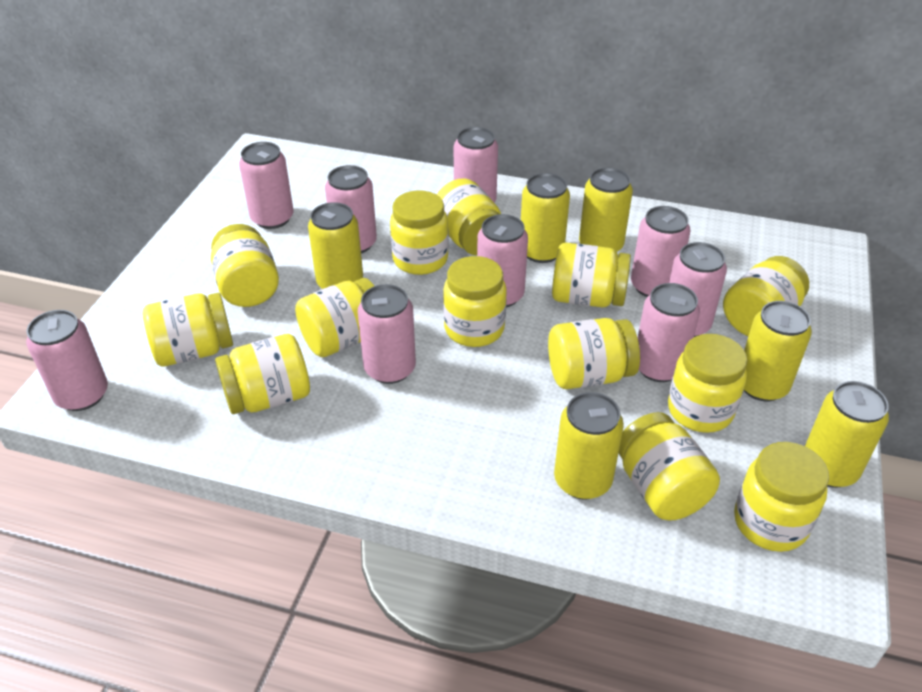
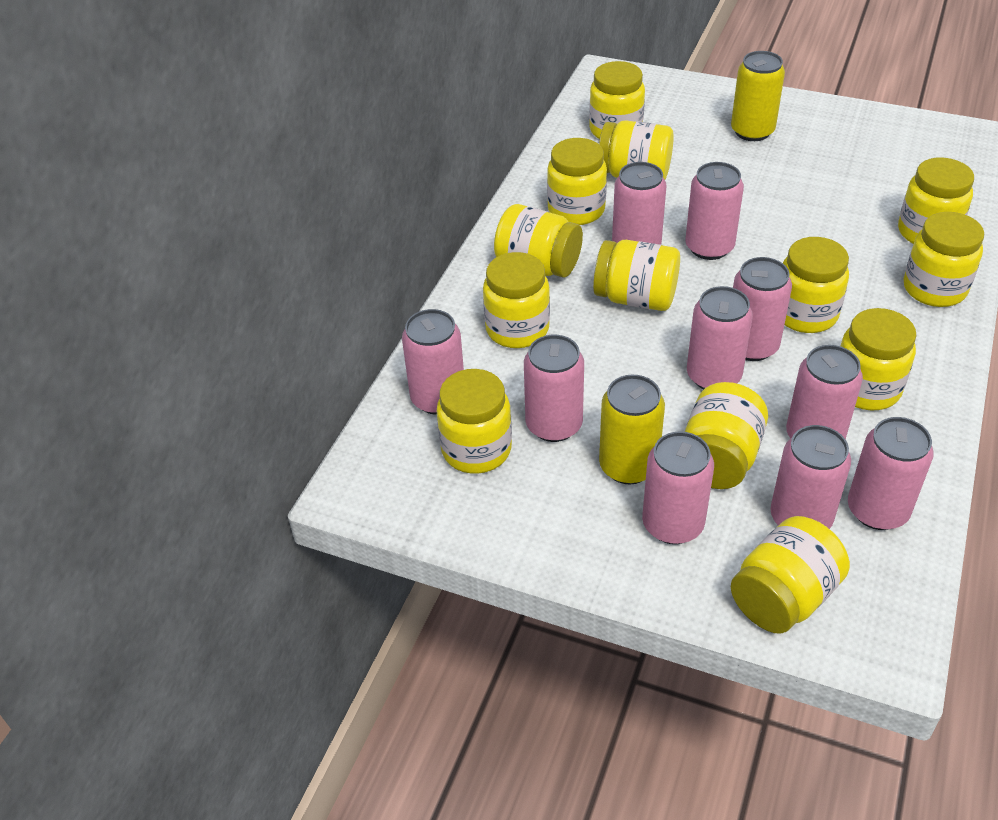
pink can: 9 -> 10
yellow can: 6 -> 2

